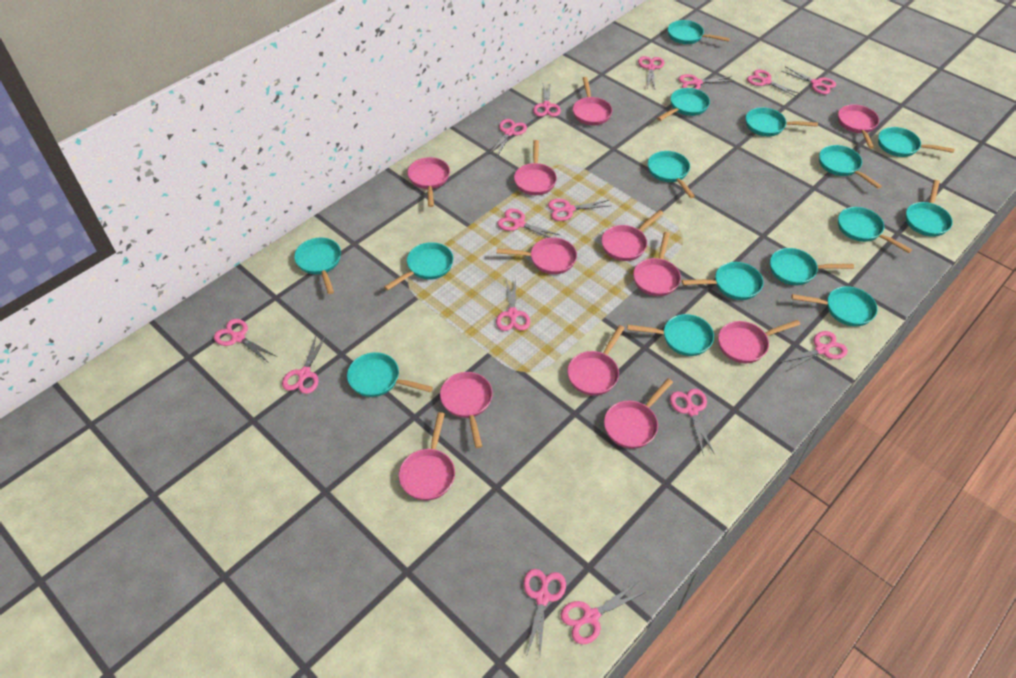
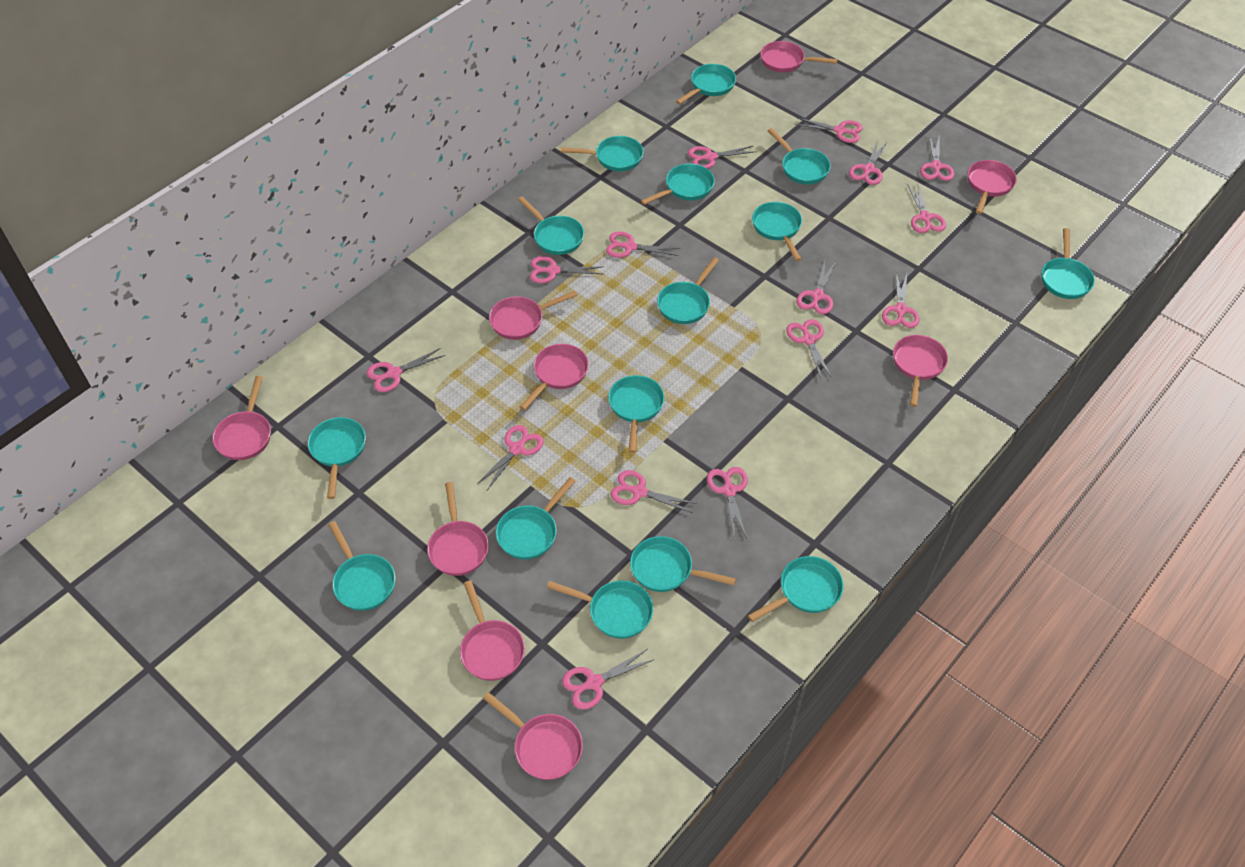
pink pan: 12 -> 9

